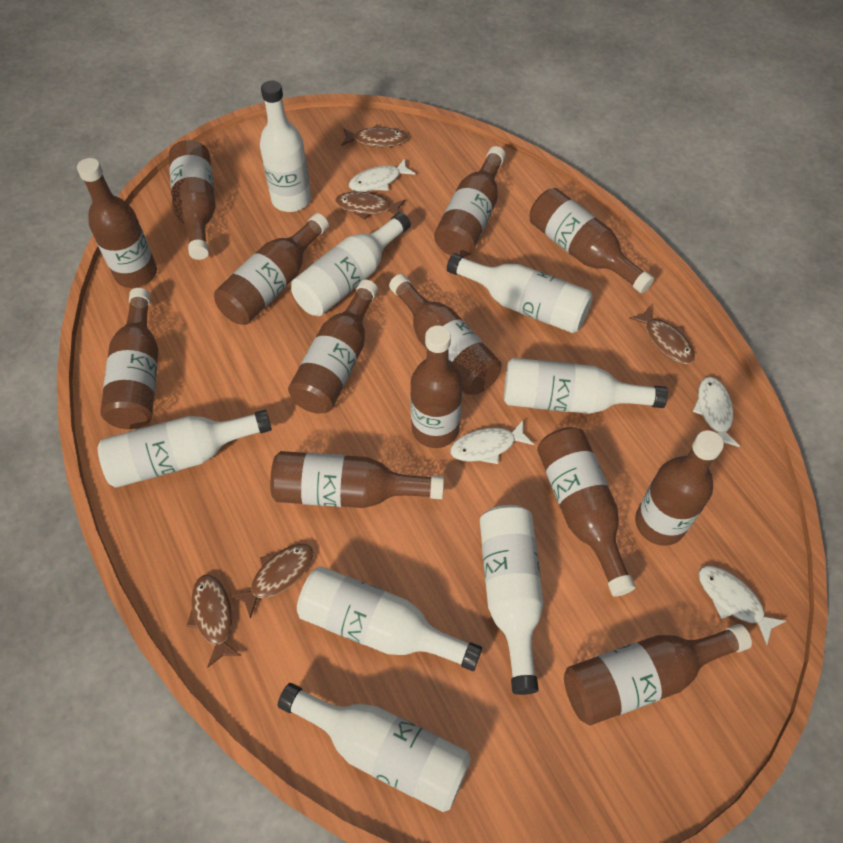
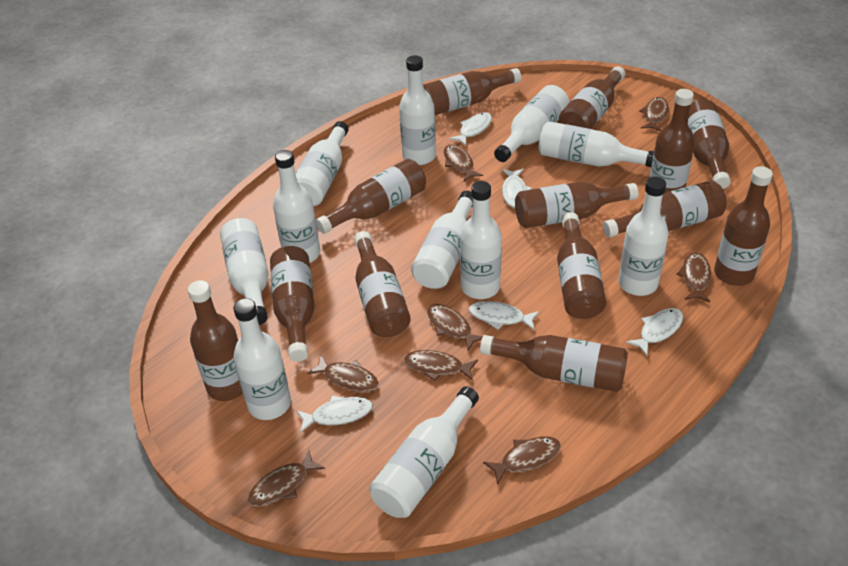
brown fish: 5 -> 8
white bottle: 8 -> 11
white fish: 4 -> 5

